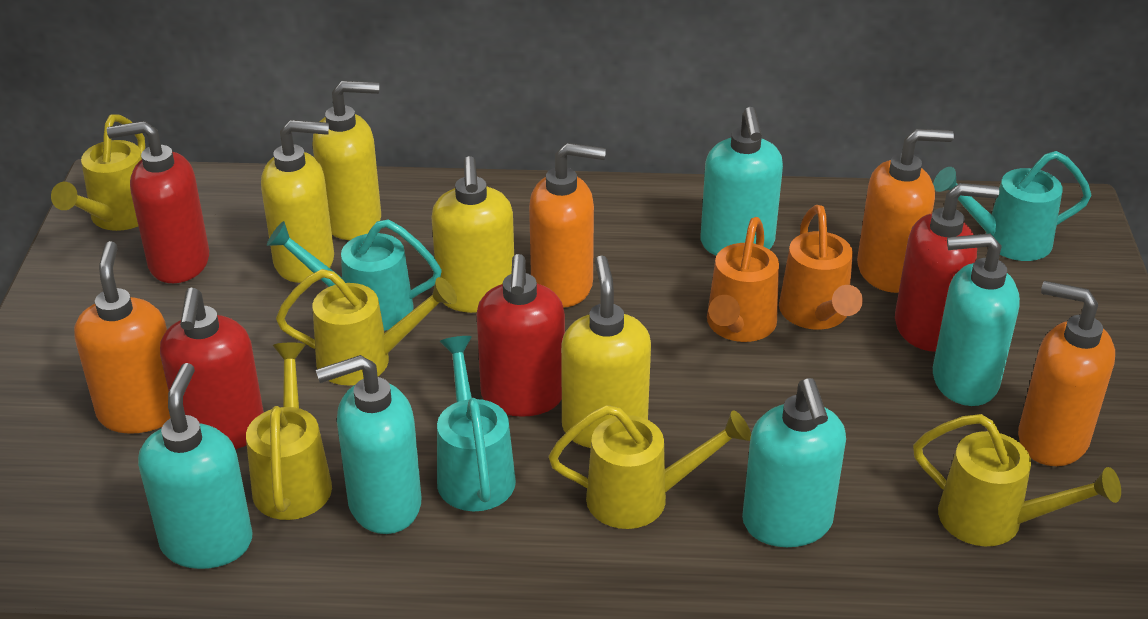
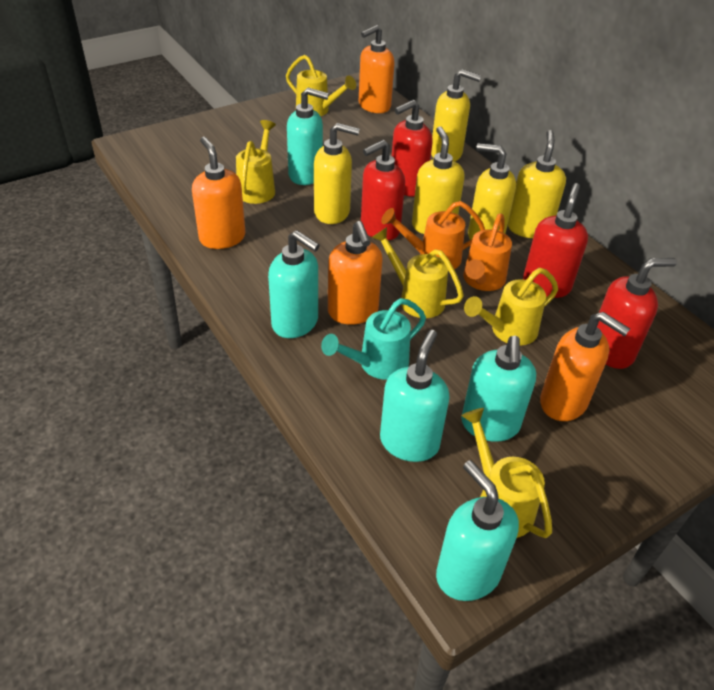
turquoise watering can: 3 -> 1
yellow soap dispenser: 4 -> 5

